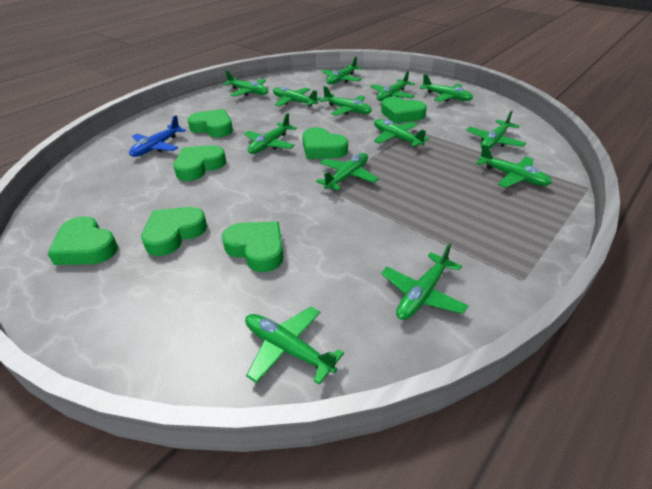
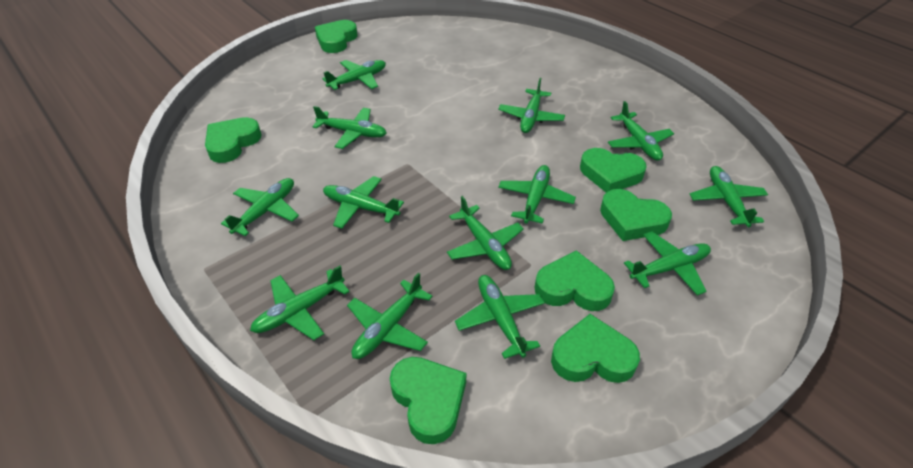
blue plane: 1 -> 0

